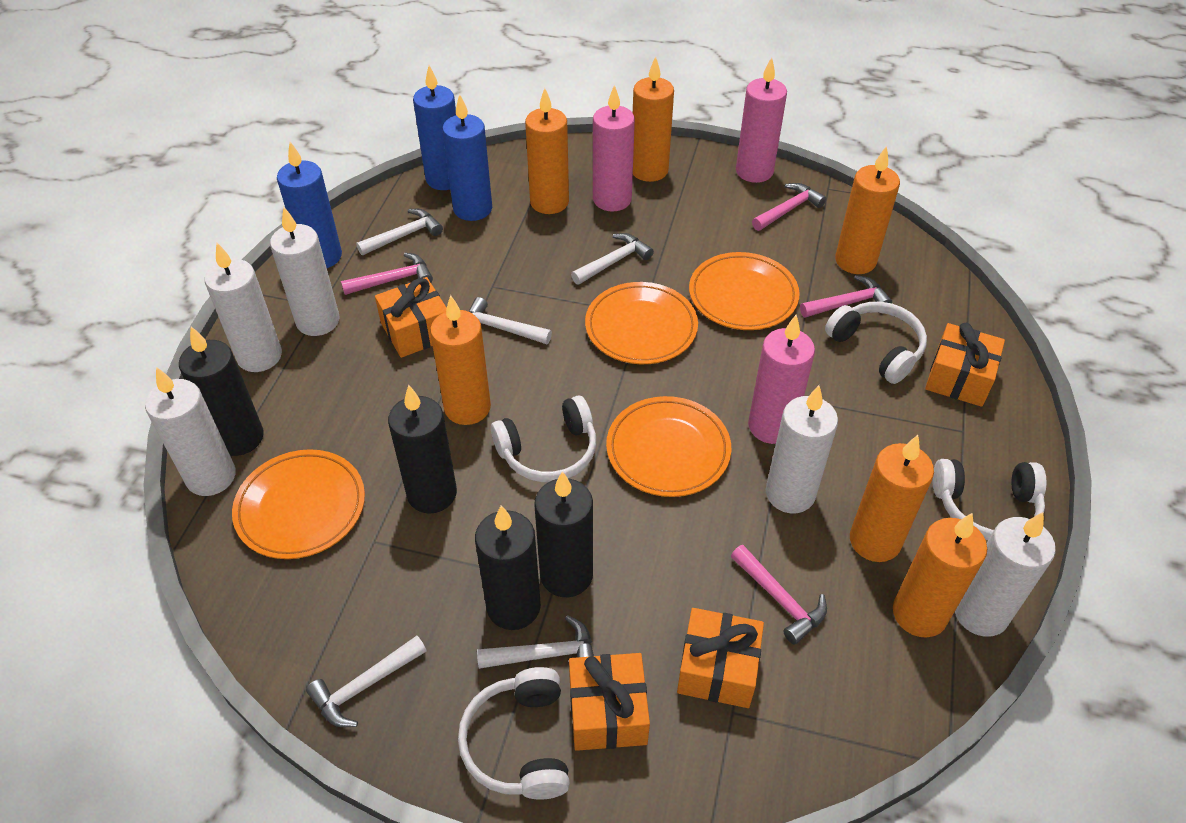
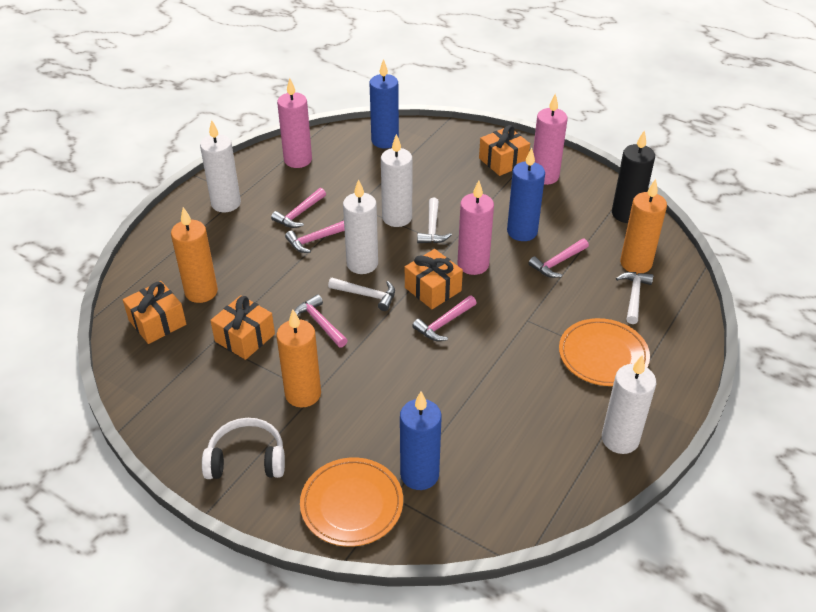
black candle: 4 -> 1
orange candle: 6 -> 3
orange plate: 4 -> 2
pink hammer: 4 -> 5
white candle: 5 -> 4
white hammer: 5 -> 3
white headphones: 4 -> 1

